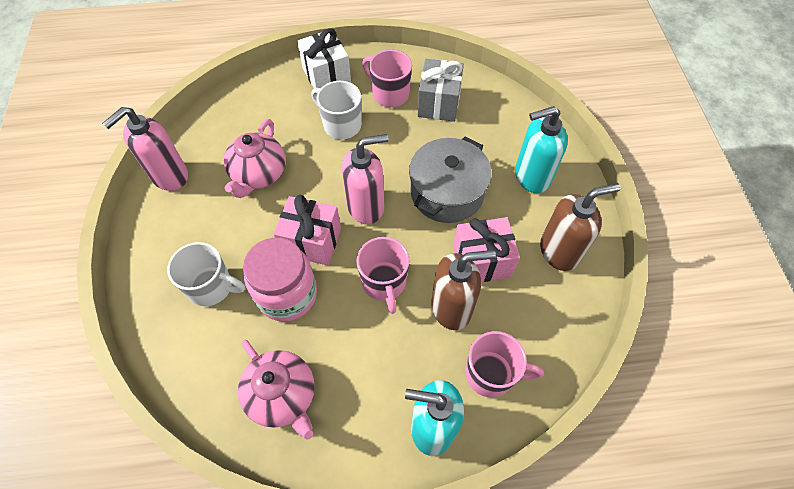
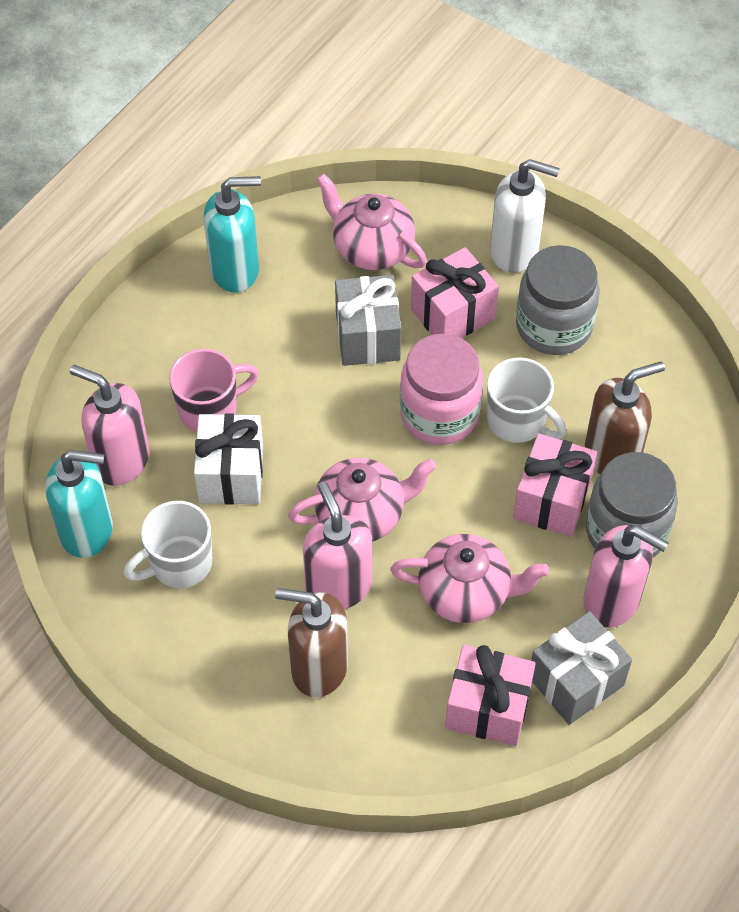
grey gift: 1 -> 2
grey jar: 0 -> 2
grey pot: 1 -> 0
pink gift: 2 -> 3
pink mug: 3 -> 1
pink soap dispenser: 2 -> 3
pink teapot: 2 -> 3
white soap dispenser: 0 -> 1

